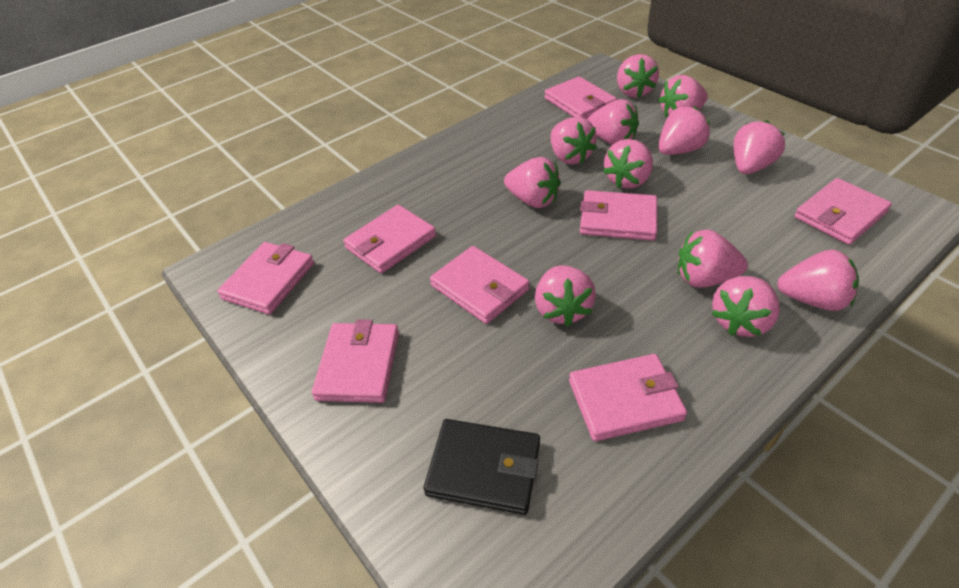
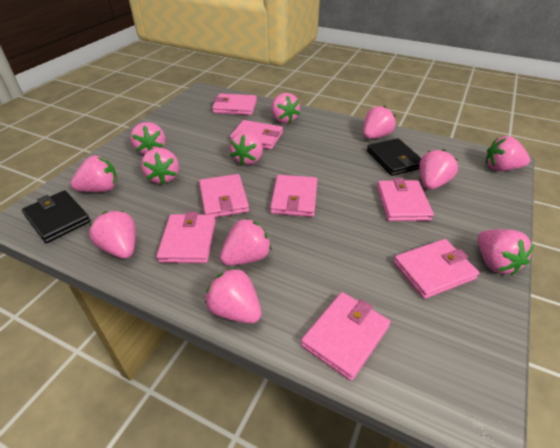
black wallet: 1 -> 2

